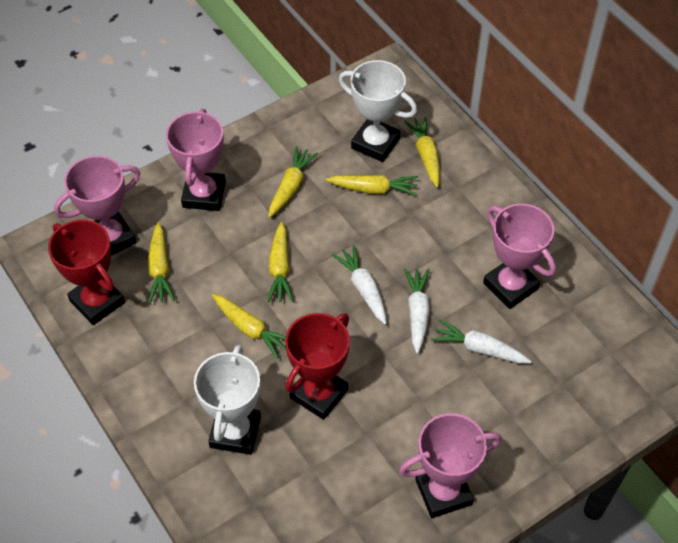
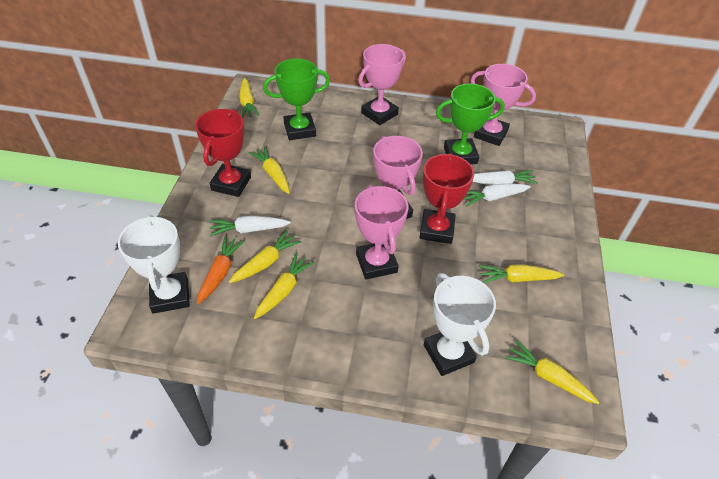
green trophy: 0 -> 2
orange carrot: 0 -> 1

